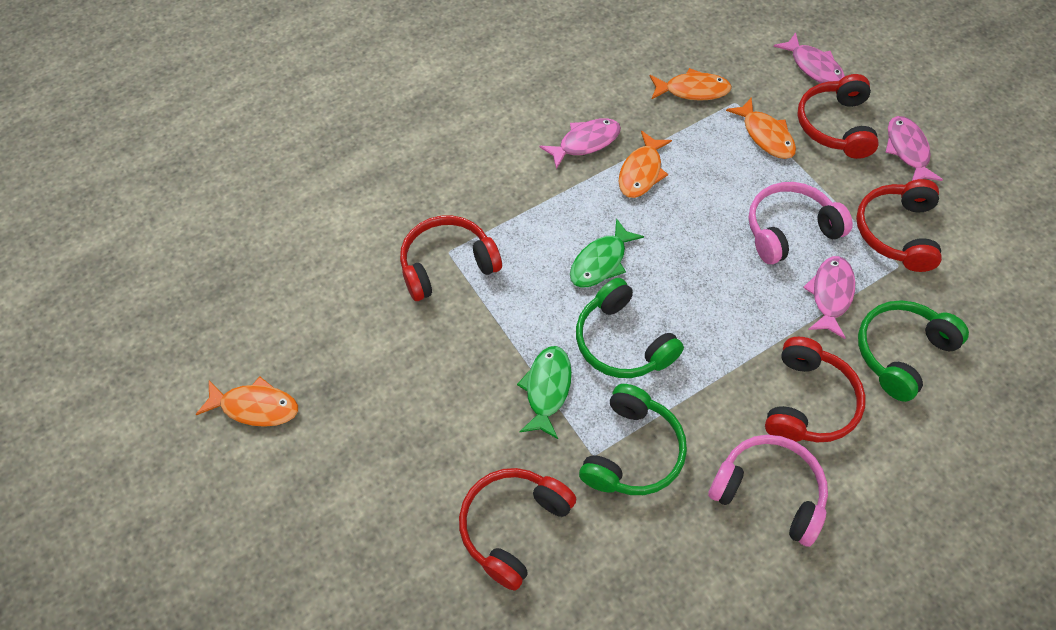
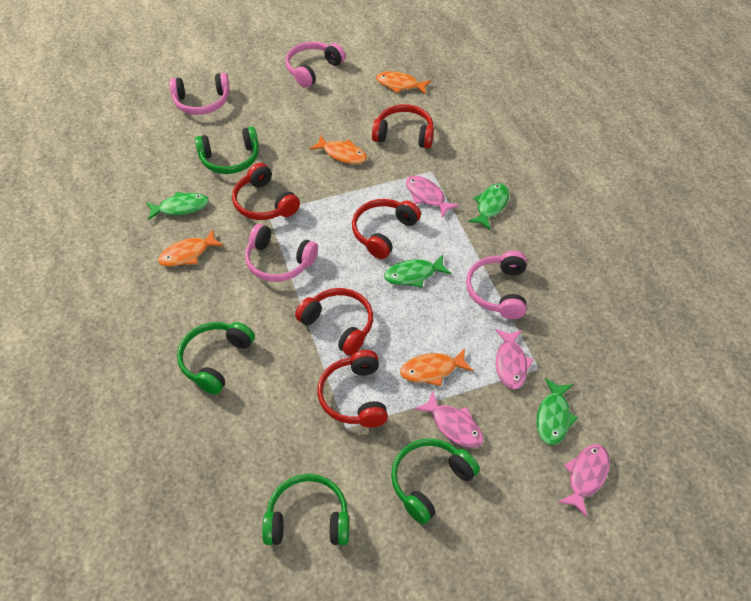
green fish: 2 -> 4
green headphones: 3 -> 4
pink headphones: 2 -> 4

